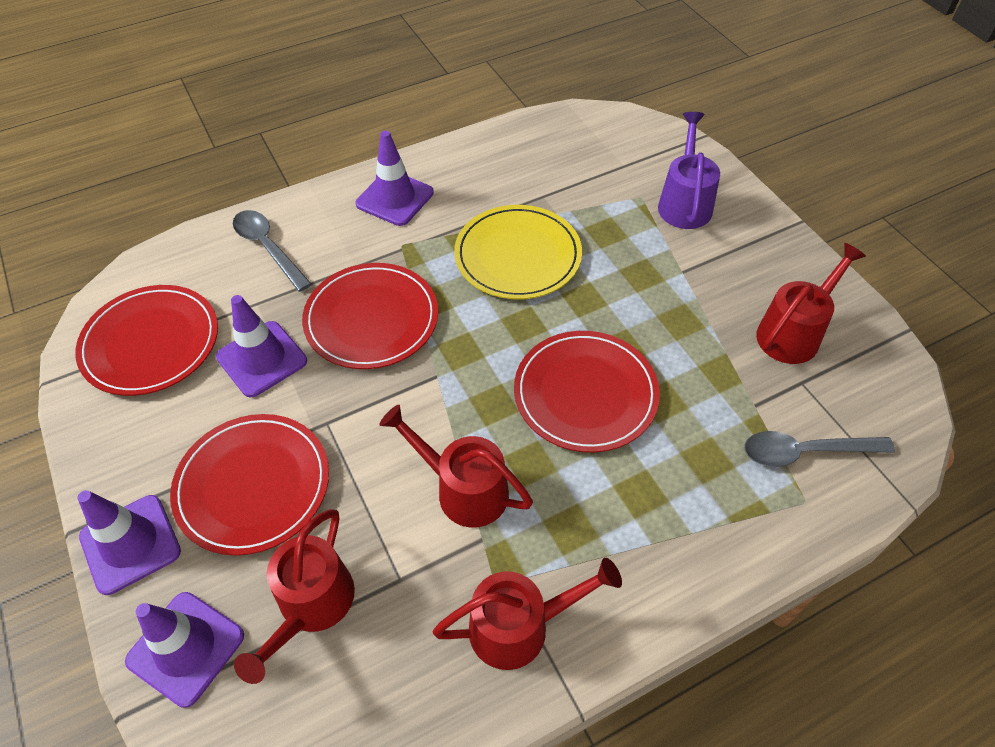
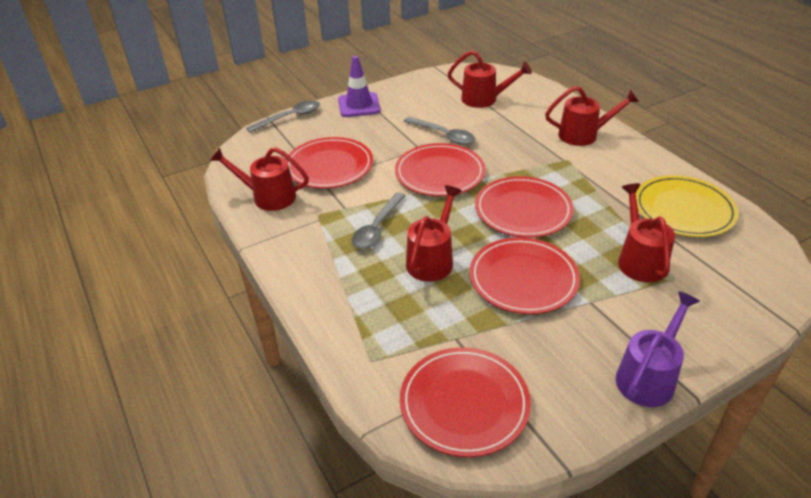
grey spoon: 2 -> 3
purple traffic cone: 4 -> 1
red plate: 4 -> 5
red watering can: 4 -> 5

